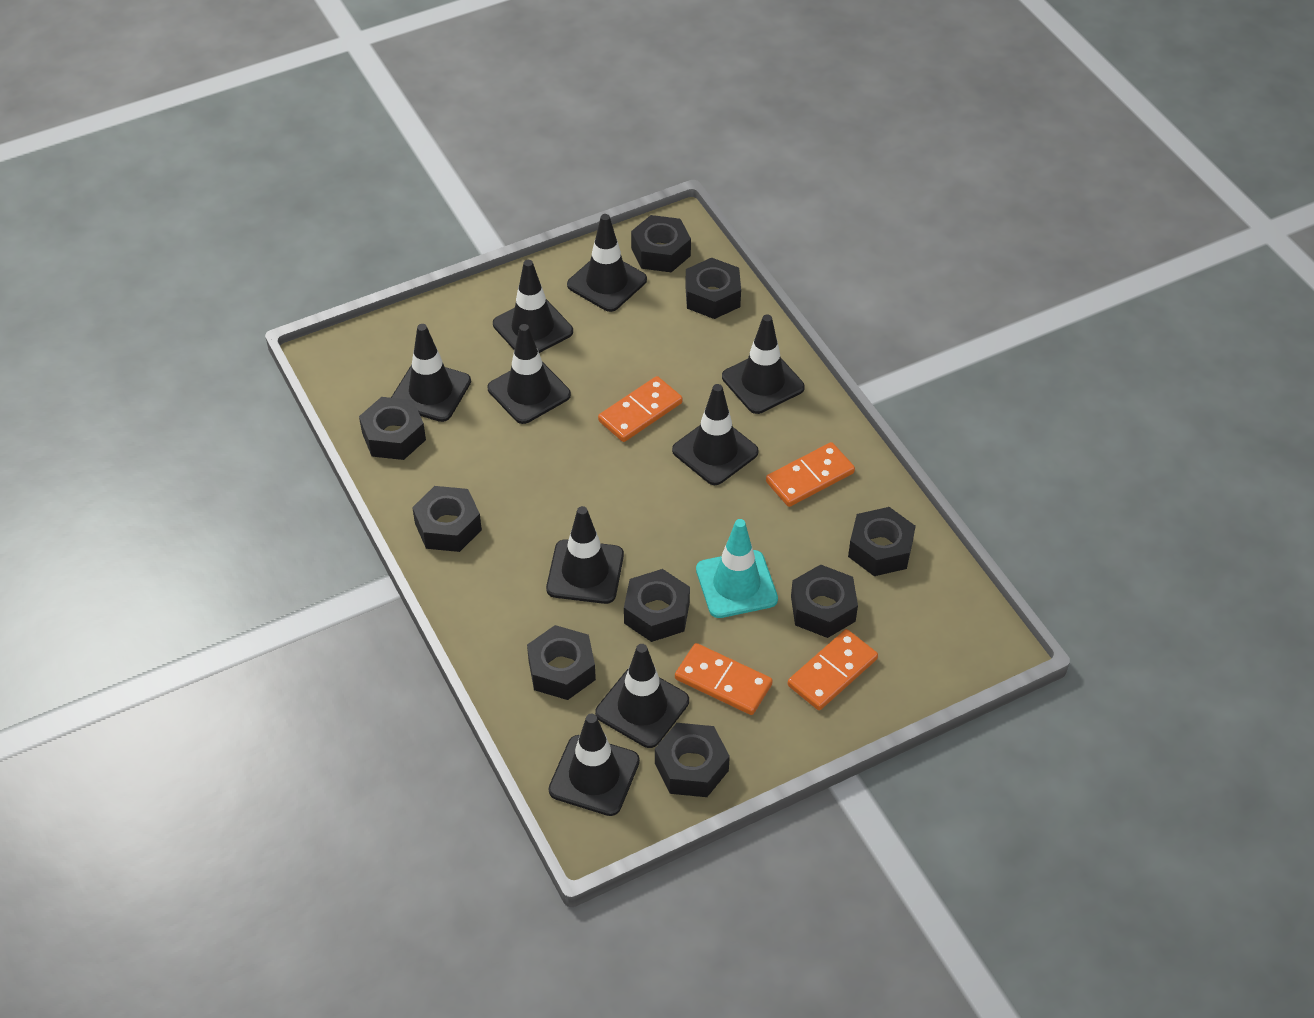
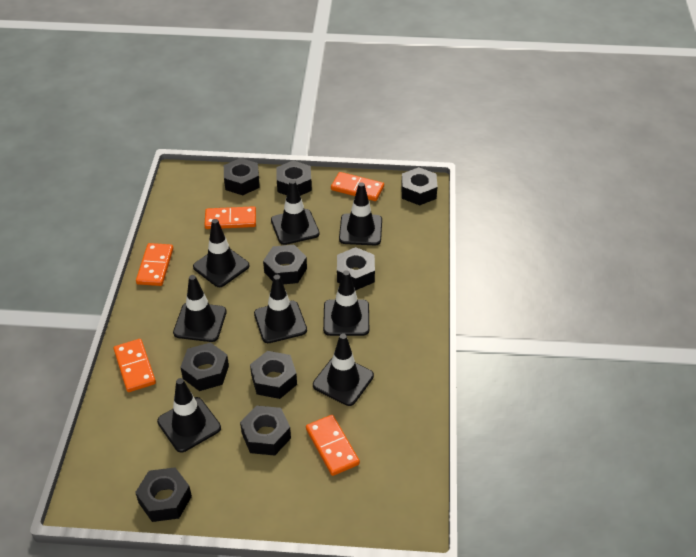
black traffic cone: 9 -> 8
orange domino: 4 -> 5
turquoise traffic cone: 1 -> 0

